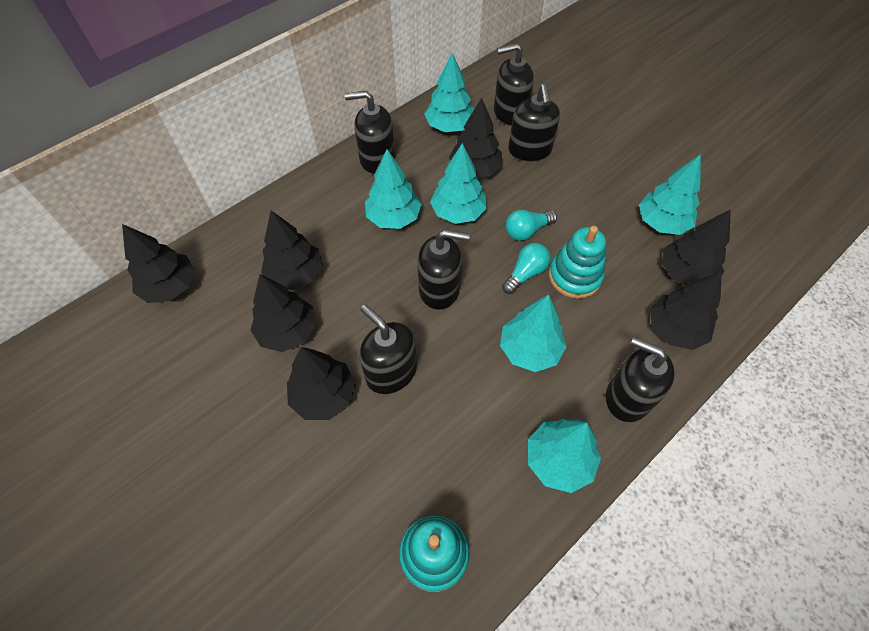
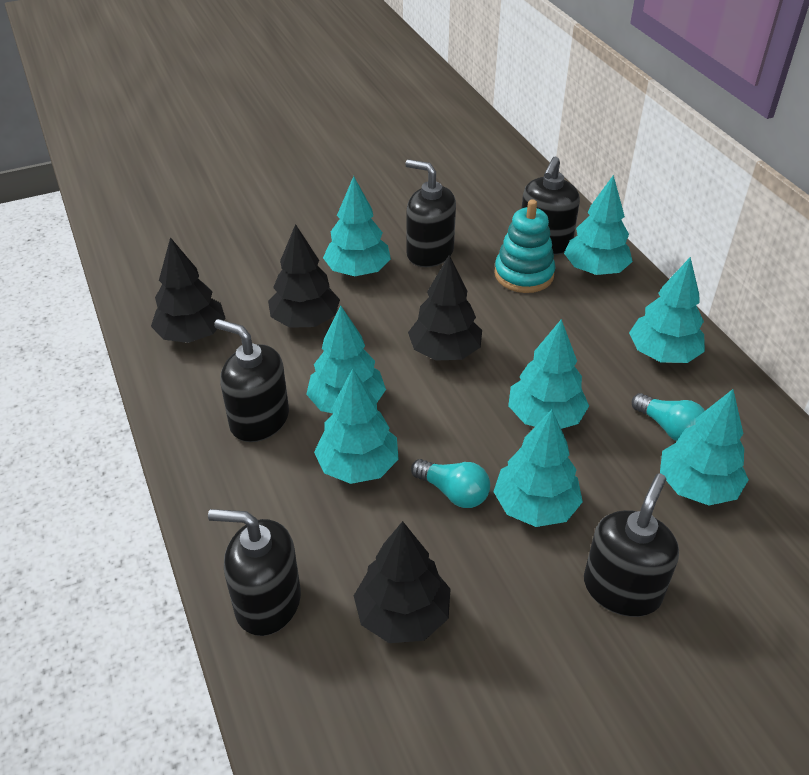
black soap dispenser: 6 -> 5
black tree: 7 -> 4
turquoise stacking toy: 2 -> 1
turquoise tree: 6 -> 8

